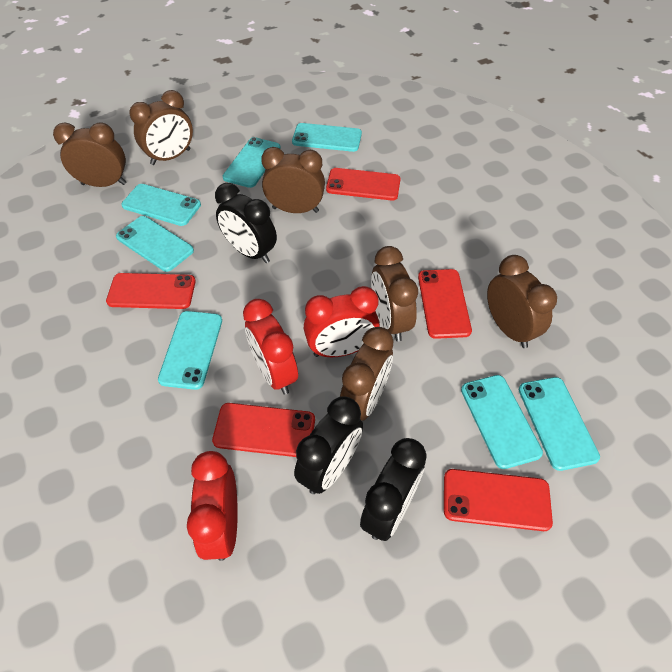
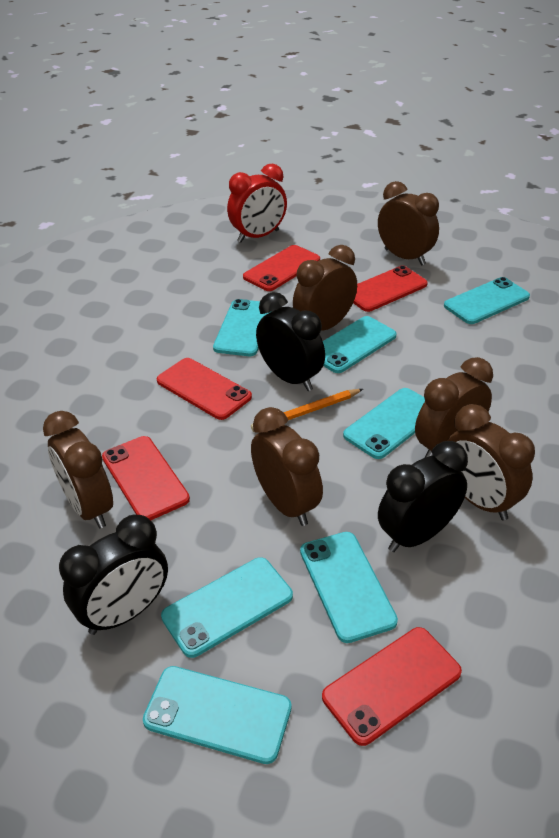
orange pencil: 0 -> 1
red clock: 3 -> 1

